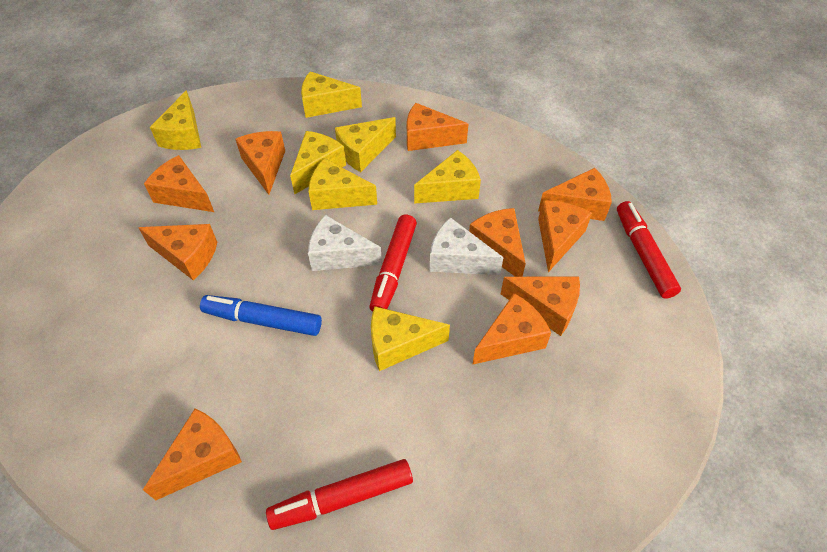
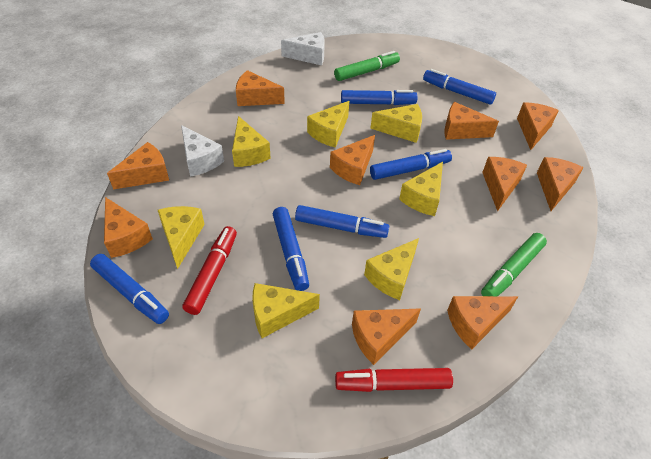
blue marker: 1 -> 6
green marker: 0 -> 2
red marker: 3 -> 2

